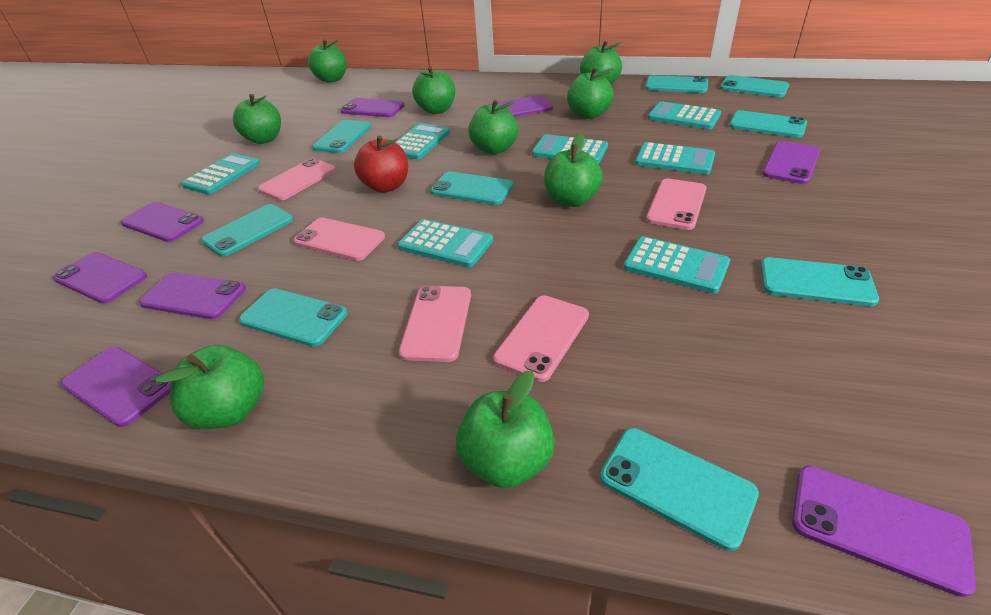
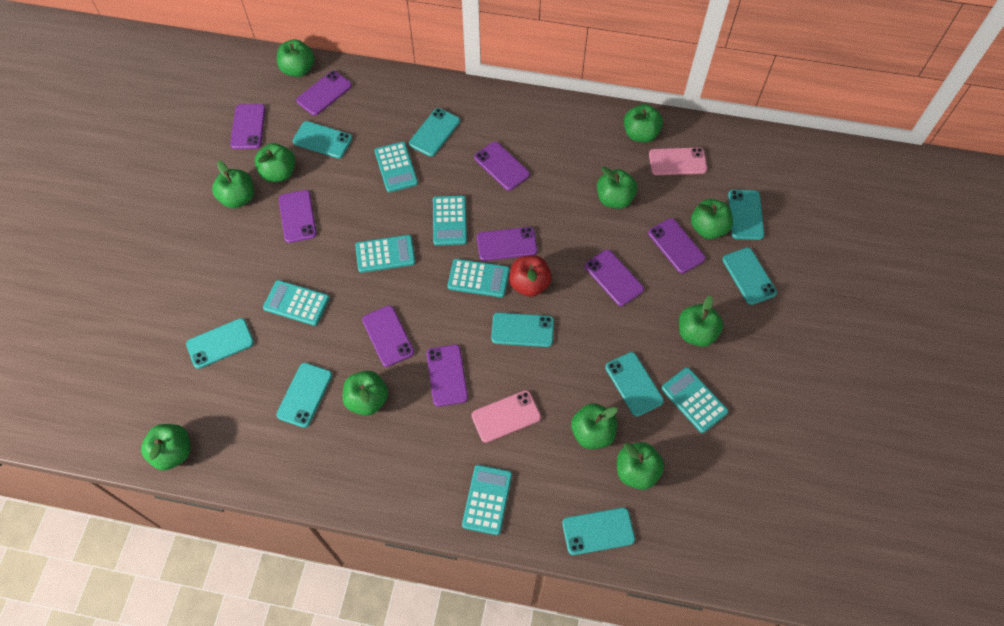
green apple: 9 -> 11
pink phone: 5 -> 2
purple phone: 8 -> 9

